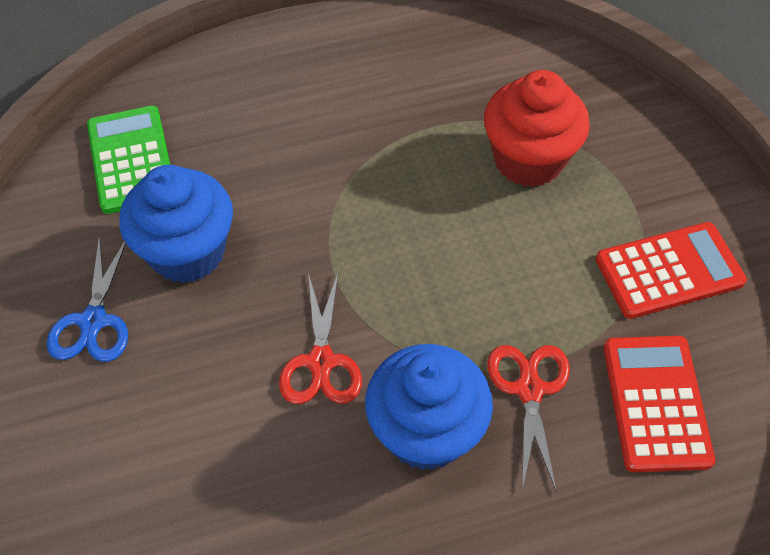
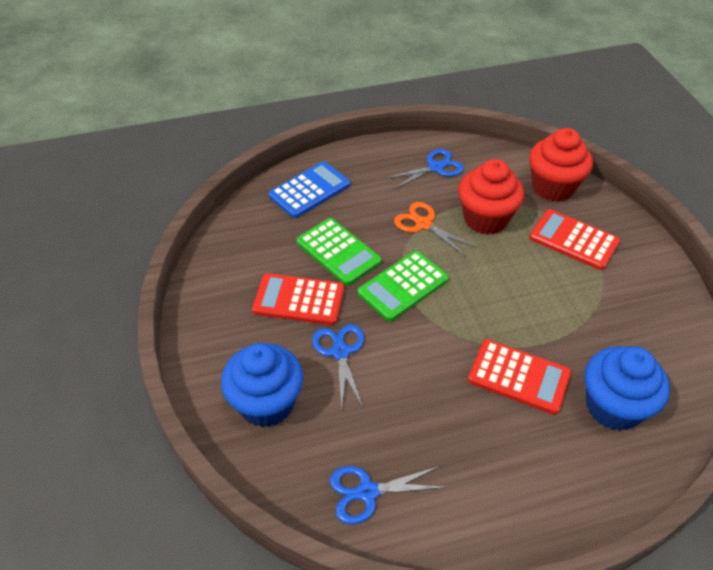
blue calculator: 0 -> 1
blue scissors: 1 -> 3
green calculator: 1 -> 2
orange scissors: 0 -> 1
red calculator: 2 -> 3
red cupcake: 1 -> 2
red scissors: 2 -> 0

